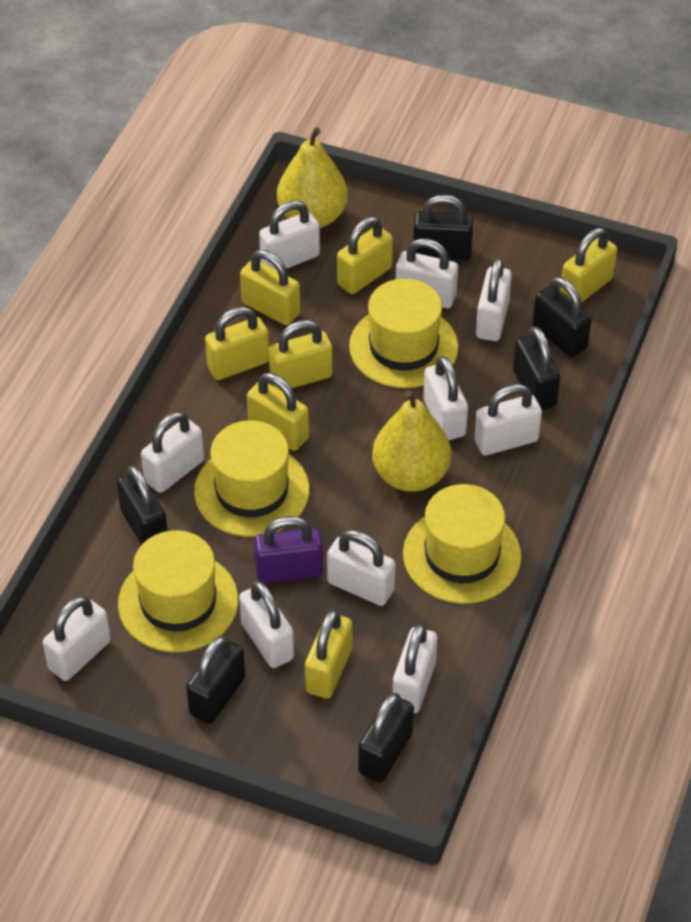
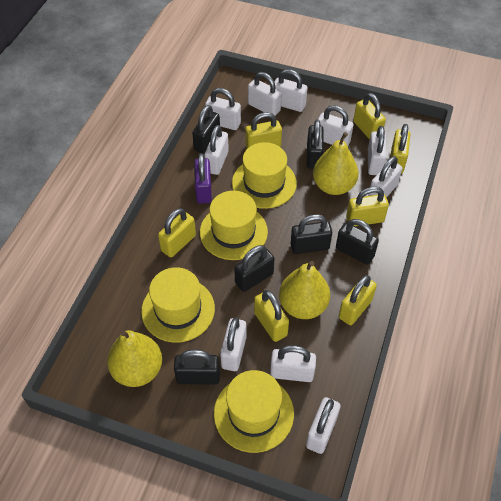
yellow pear: 2 -> 3

